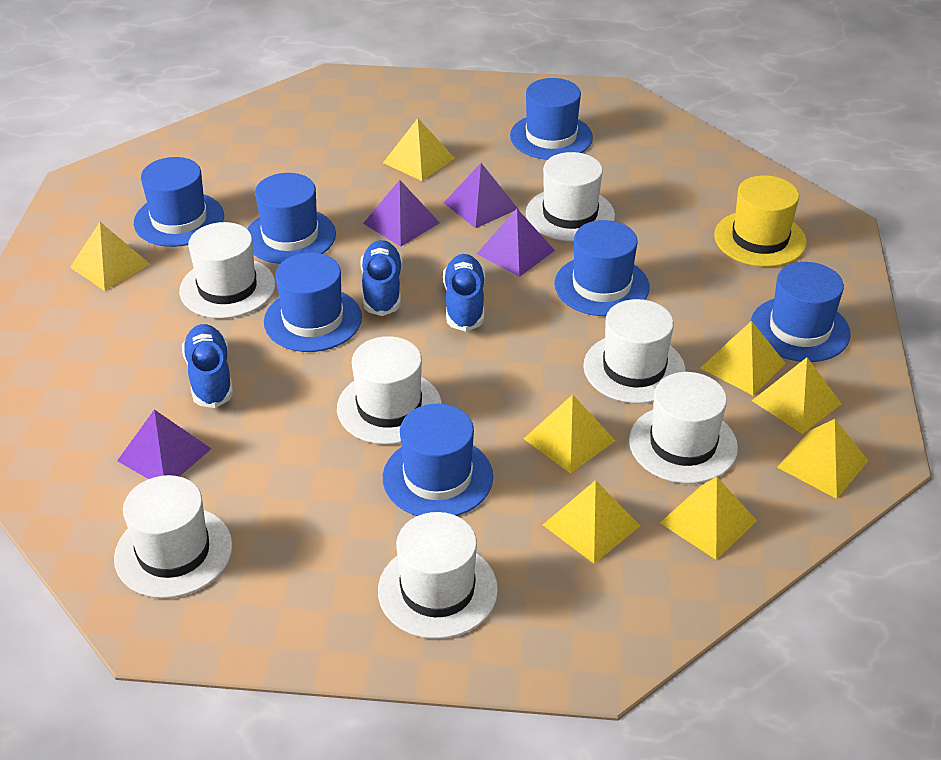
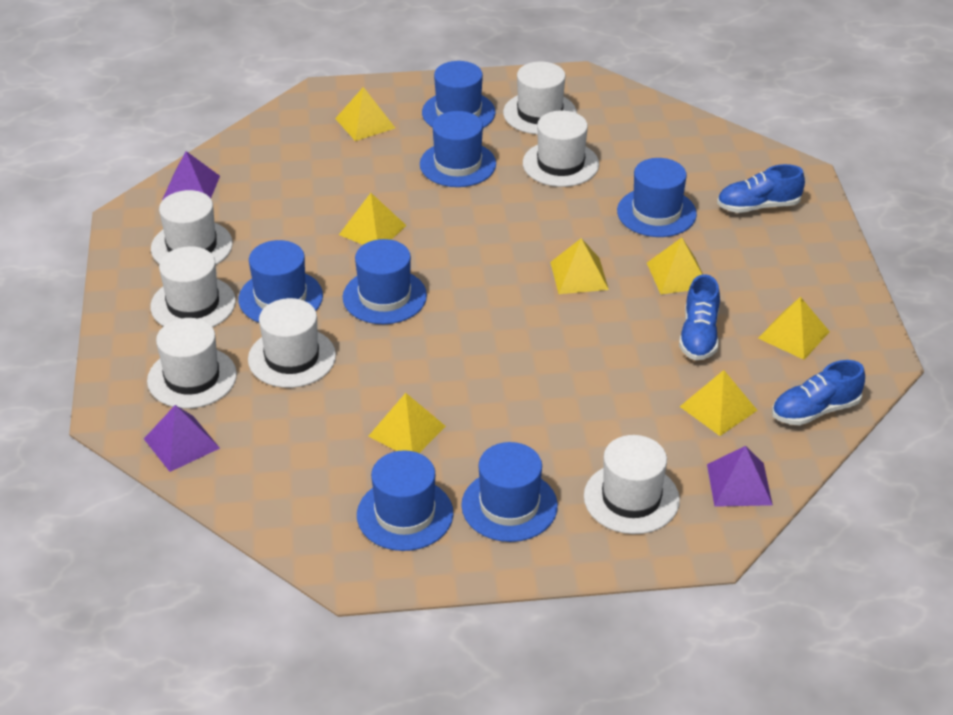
purple pyramid: 4 -> 3
yellow hat: 1 -> 0
yellow pyramid: 8 -> 7

